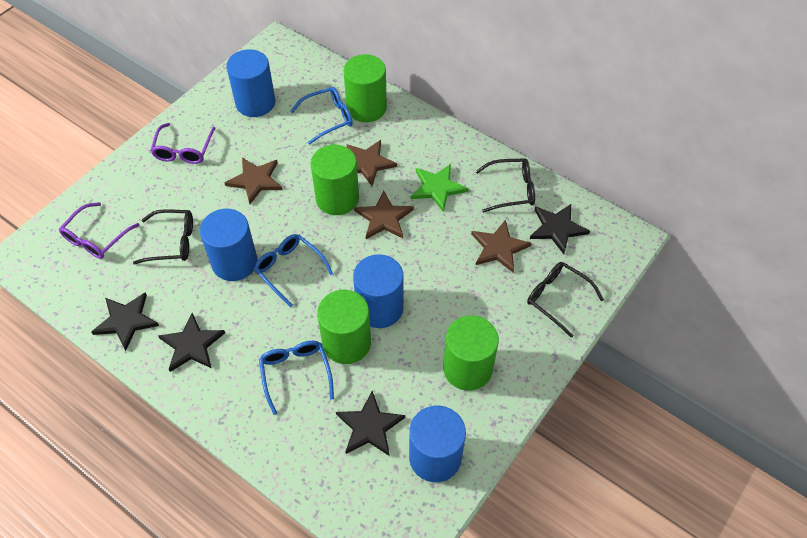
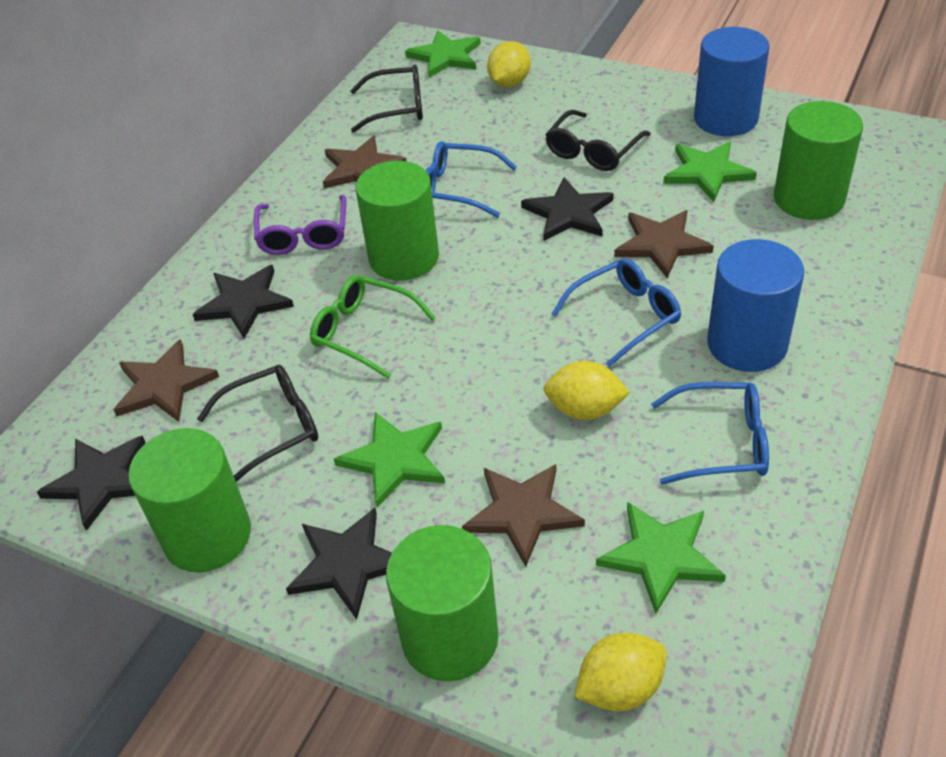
blue cylinder: 4 -> 2
green glasses: 0 -> 1
green star: 1 -> 4
purple glasses: 2 -> 1
yellow lemon: 0 -> 3

